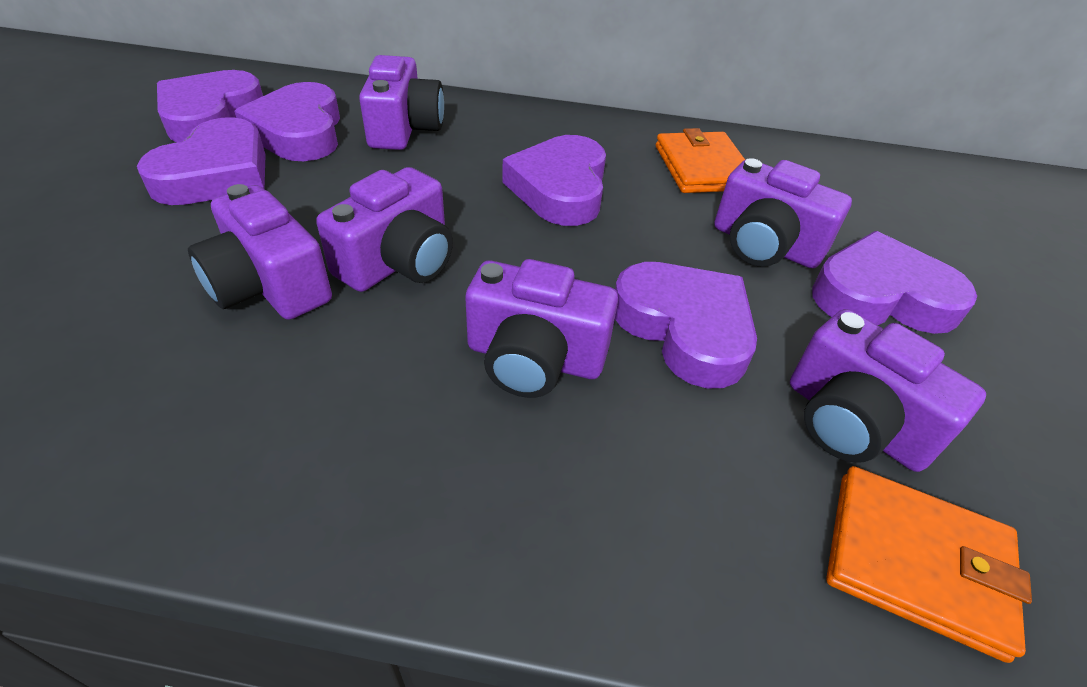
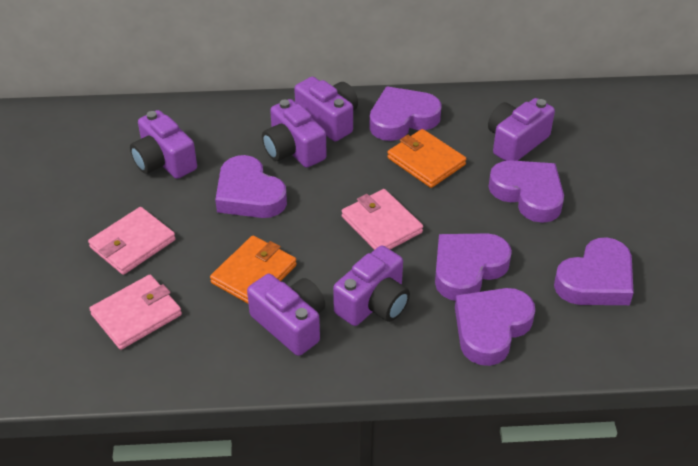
pink wallet: 0 -> 3

